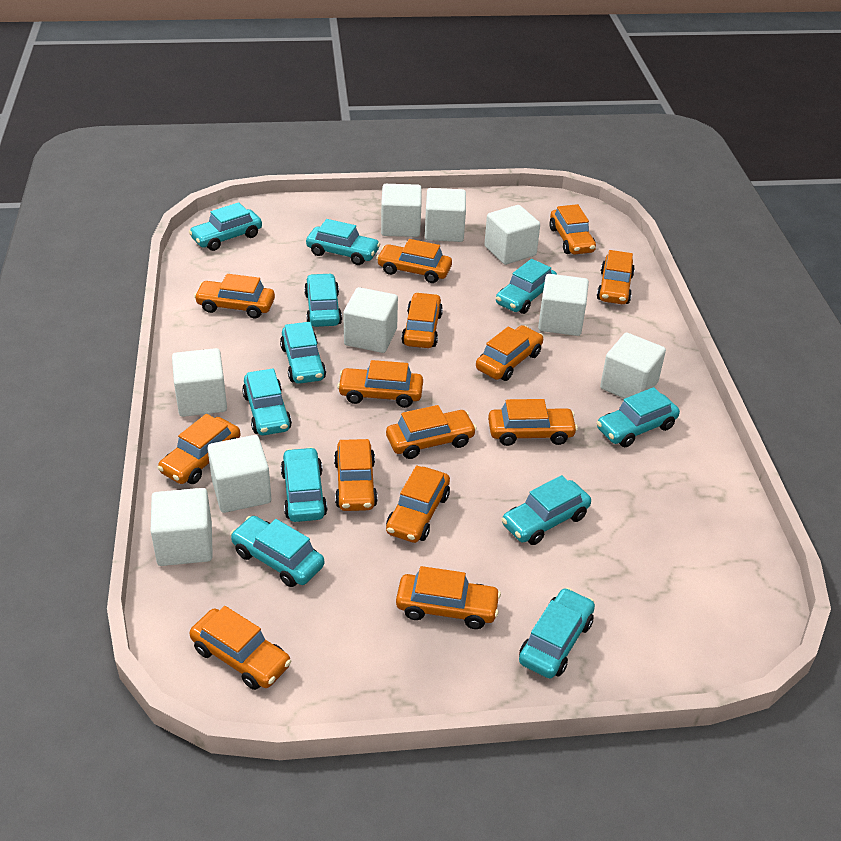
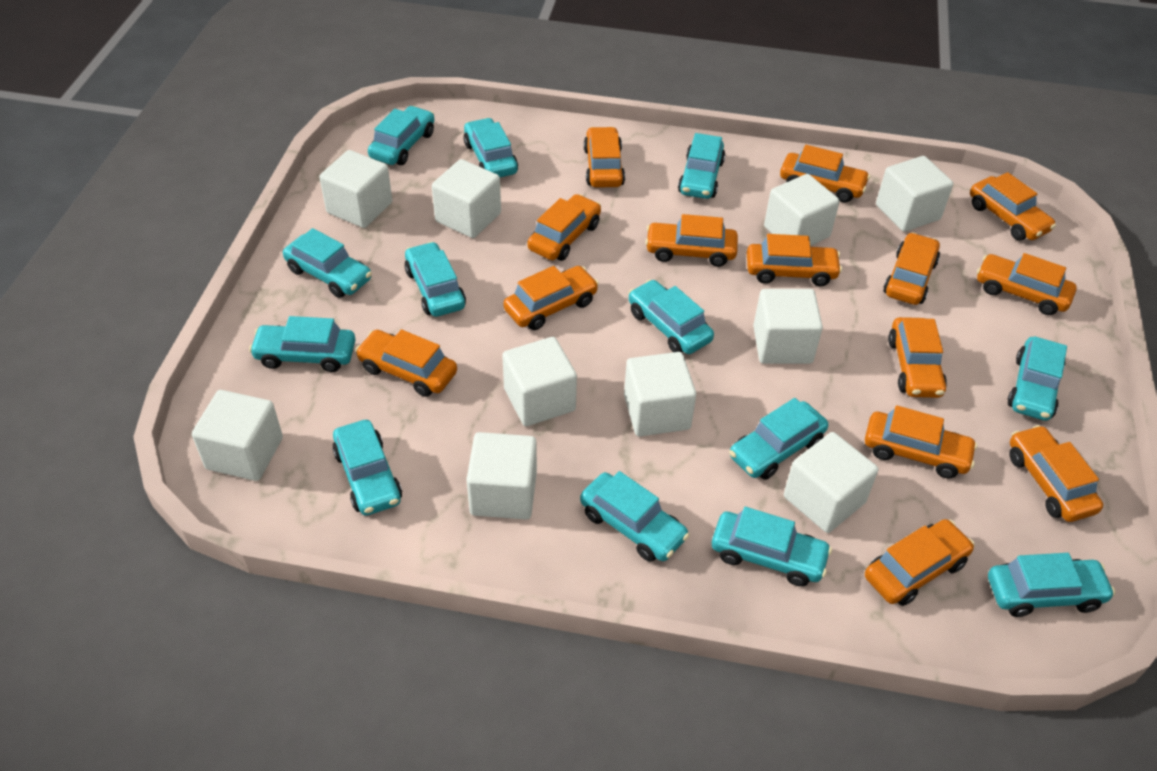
turquoise car: 11 -> 13
white cube: 9 -> 10

